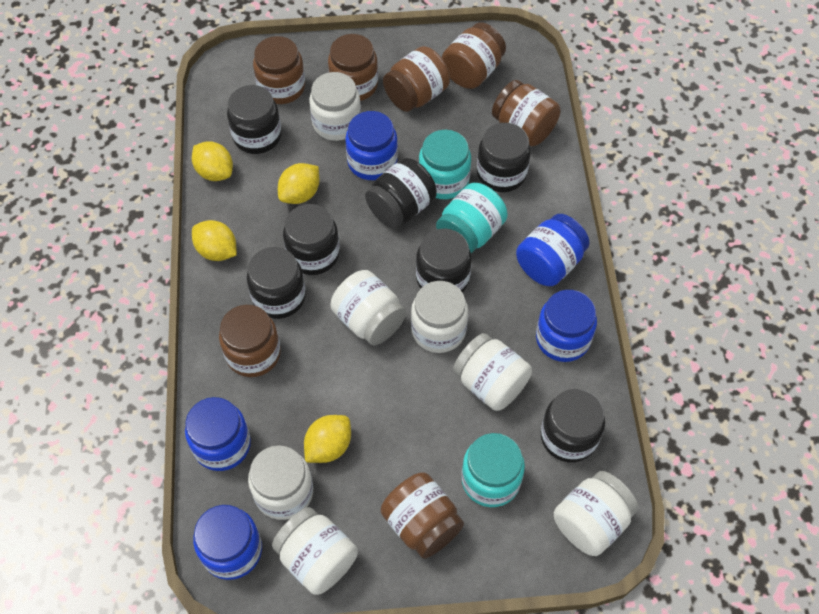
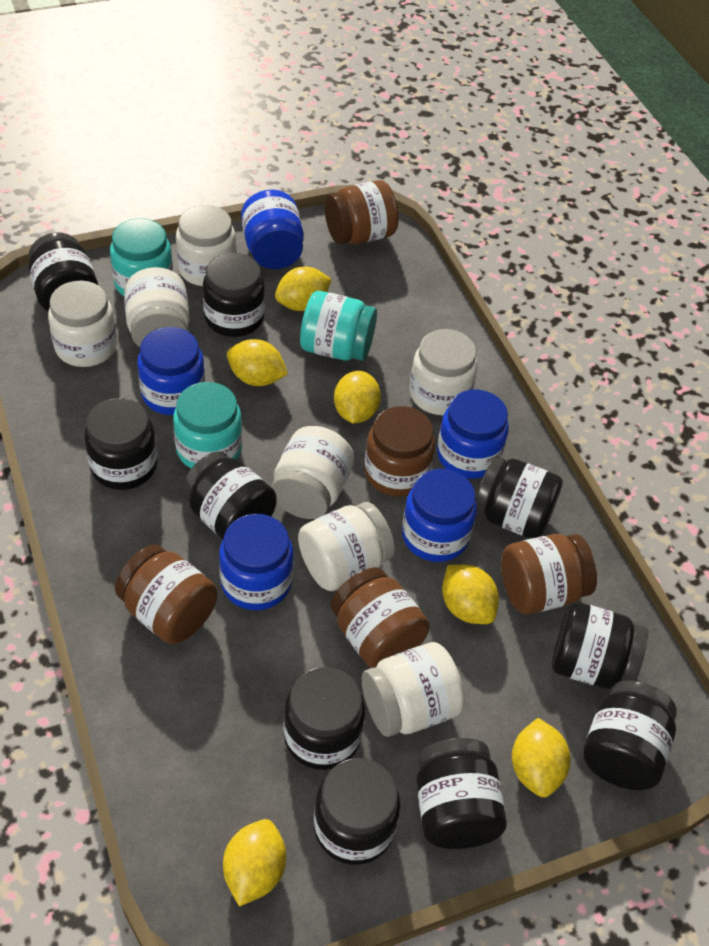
black jar: 7 -> 10
brown jar: 7 -> 5
yellow lemon: 4 -> 6

